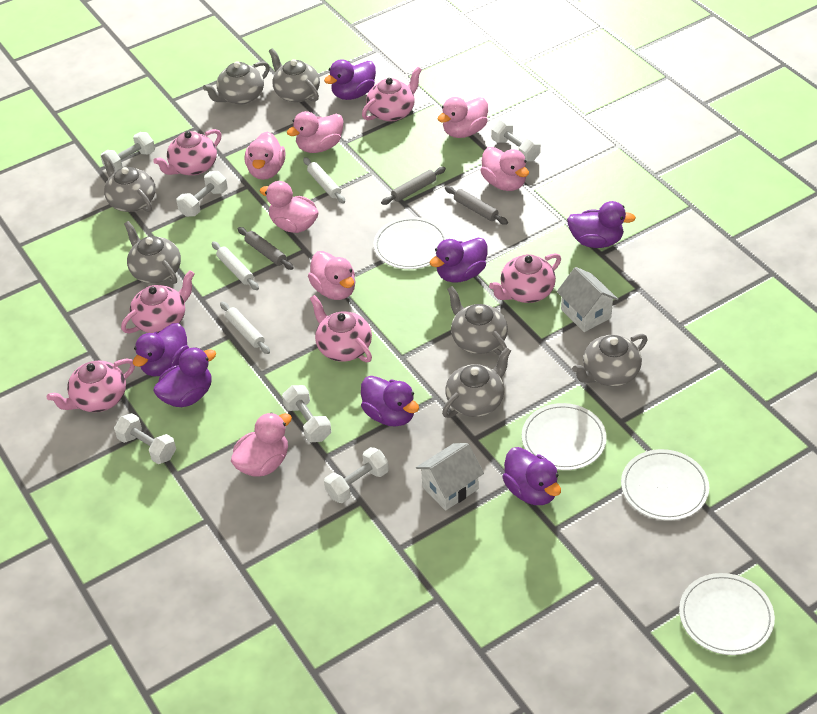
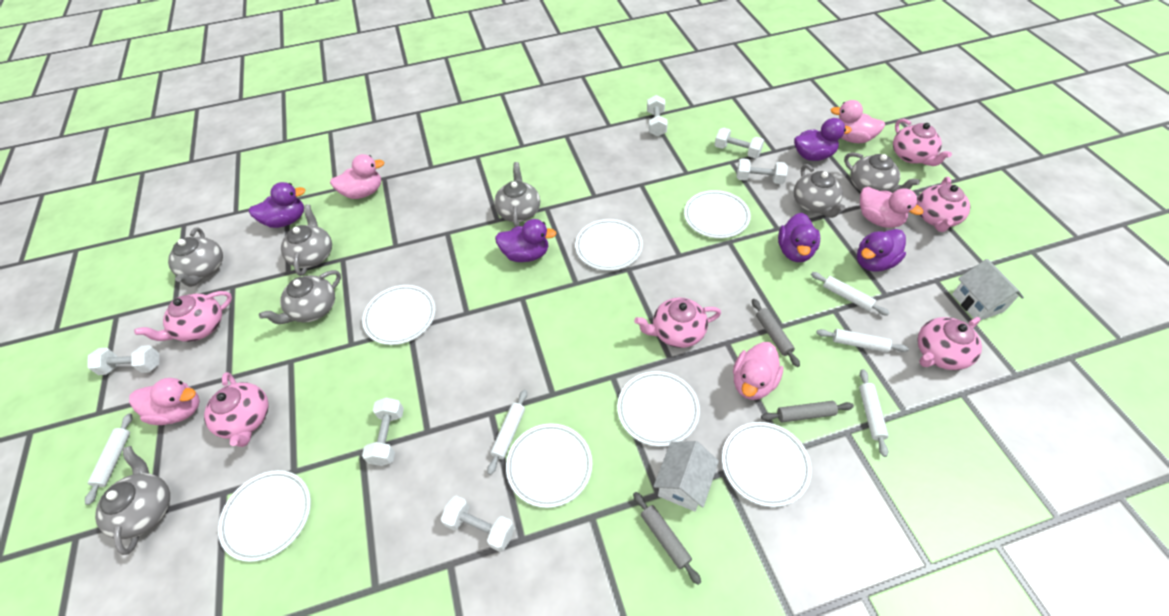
pink duck: 7 -> 5
purple duck: 7 -> 5
white plate: 4 -> 7
white rolling pin: 3 -> 5

